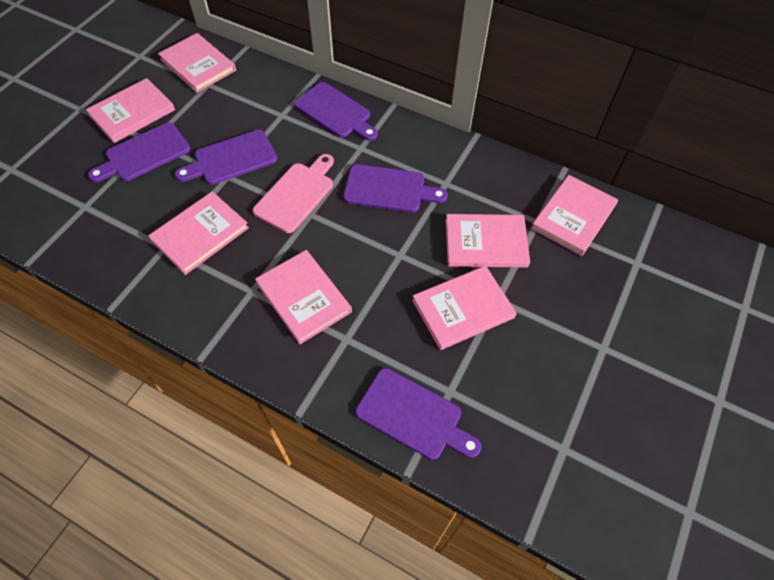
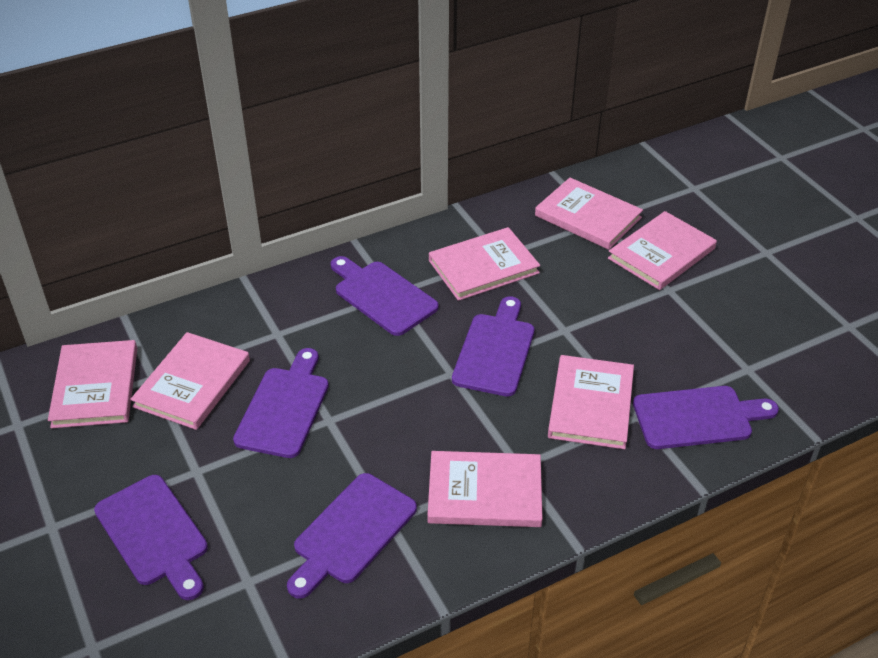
pink cutting board: 1 -> 0
purple cutting board: 5 -> 6

